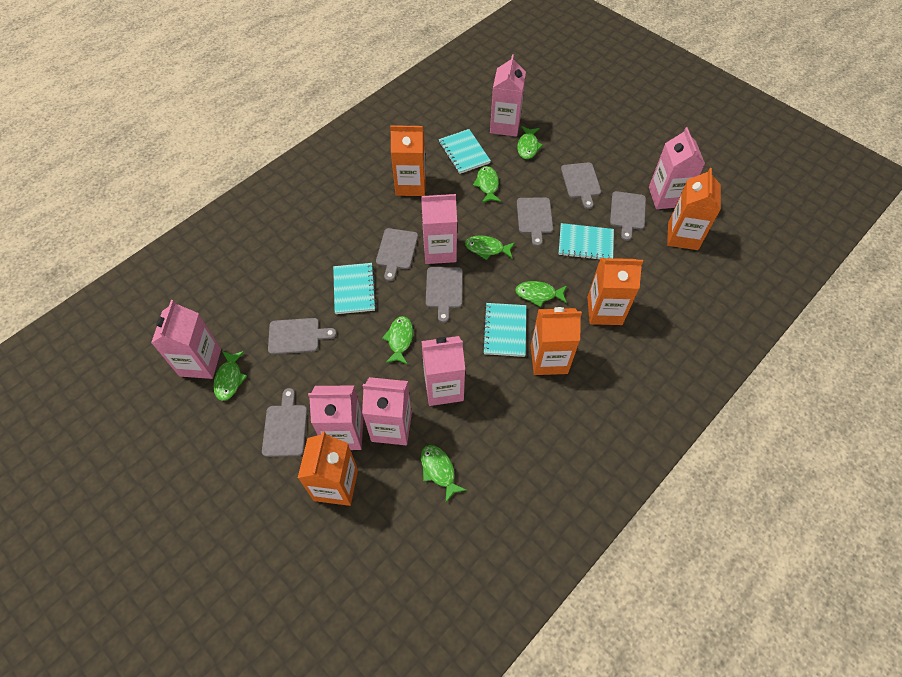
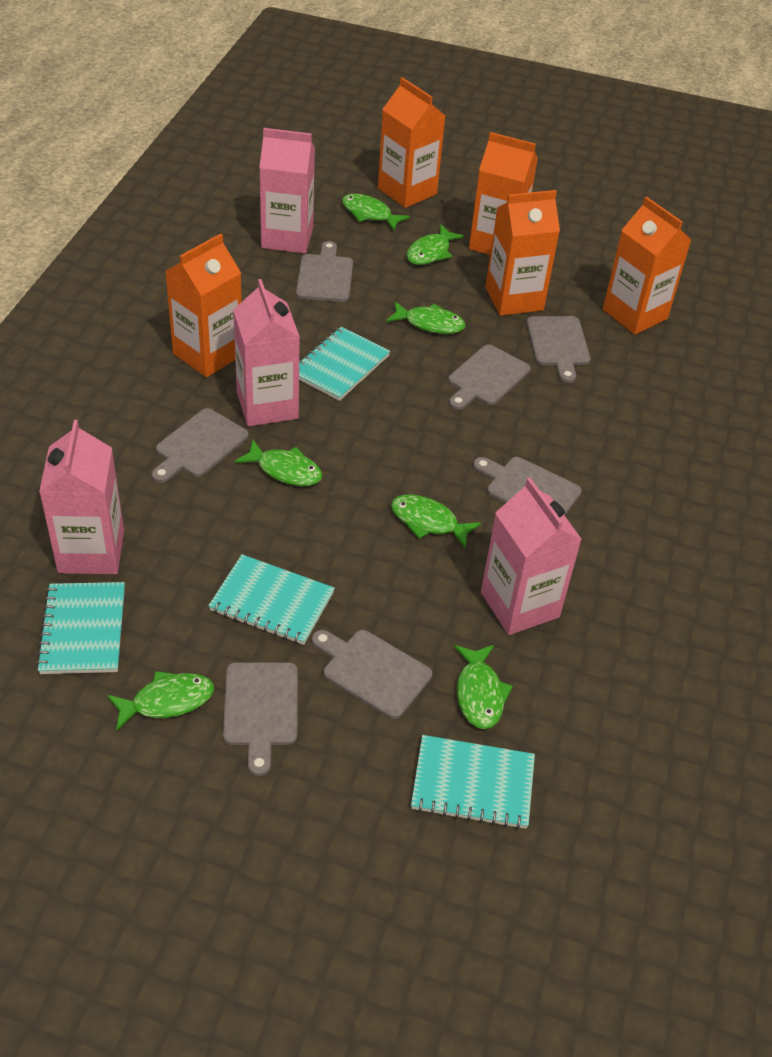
pink carton: 7 -> 4

